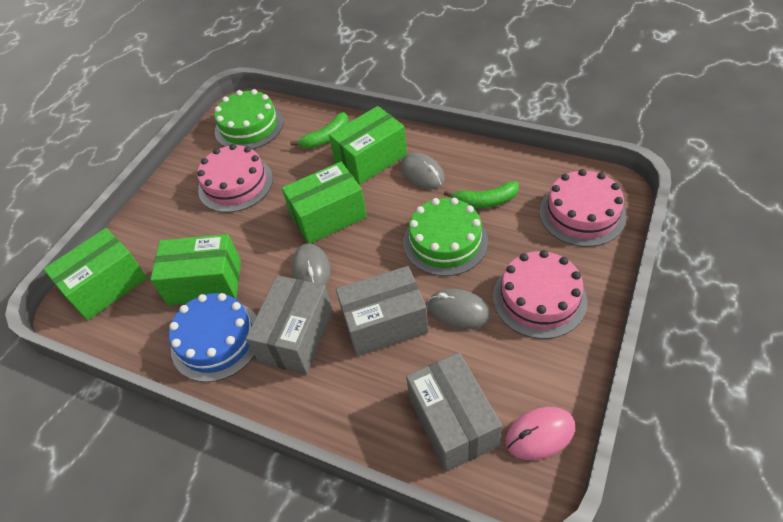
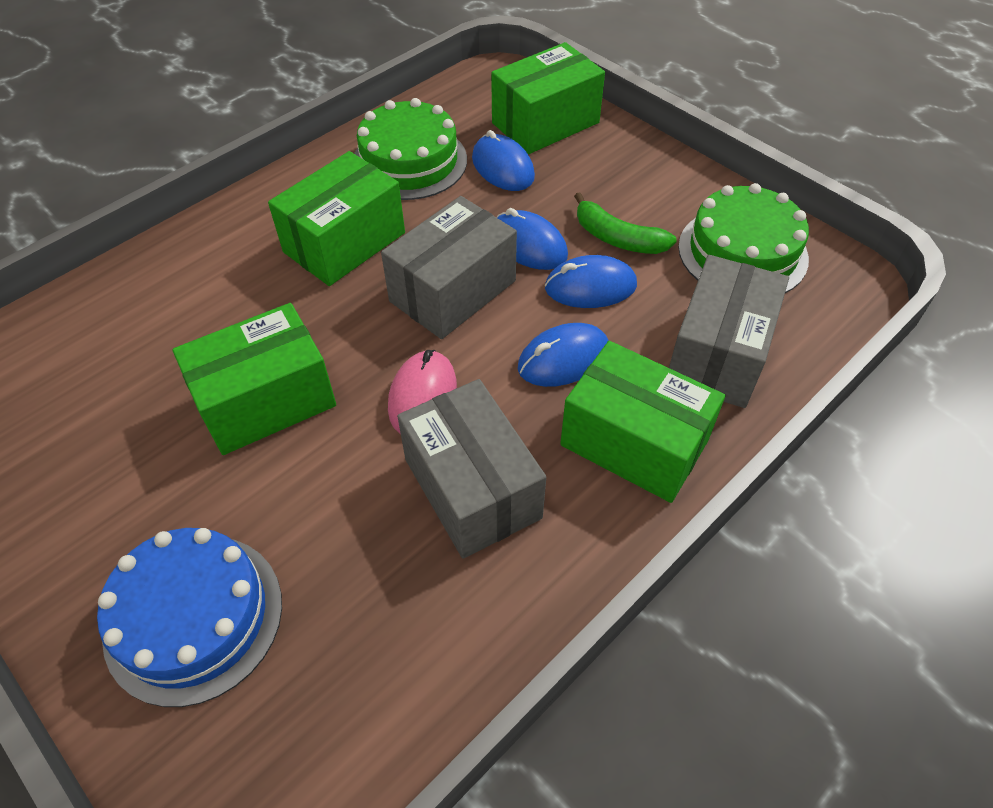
blue mouse: 0 -> 4
green banana: 2 -> 1
grey mouse: 3 -> 0
pink cake: 3 -> 0

